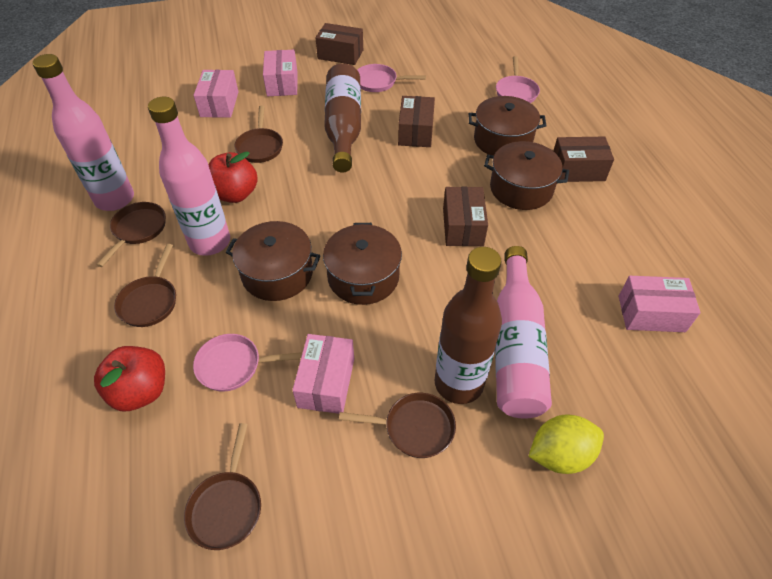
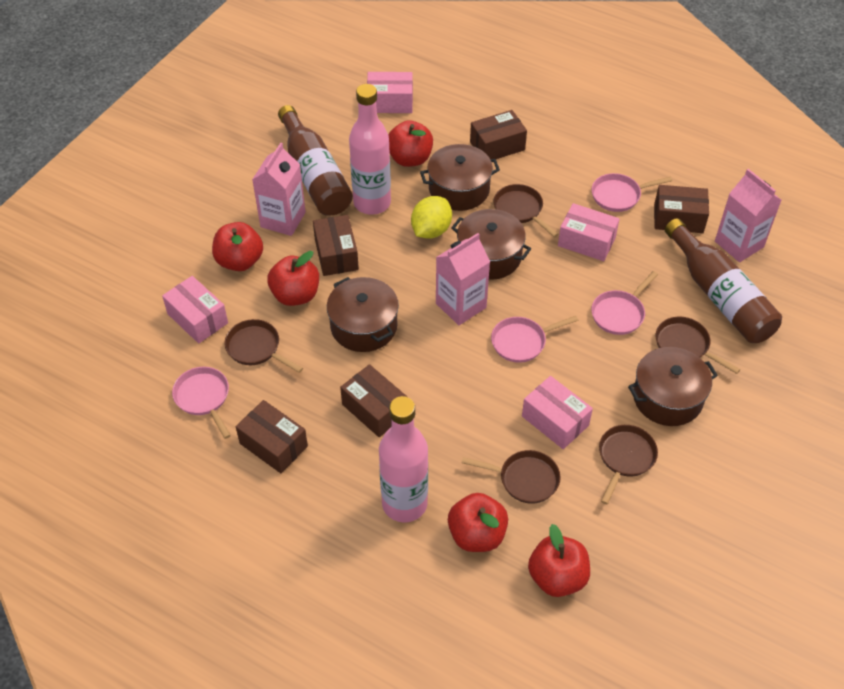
brown box: 4 -> 5
pink bottle: 3 -> 2
pink carton: 0 -> 3
pink pan: 3 -> 4
red apple: 2 -> 5

